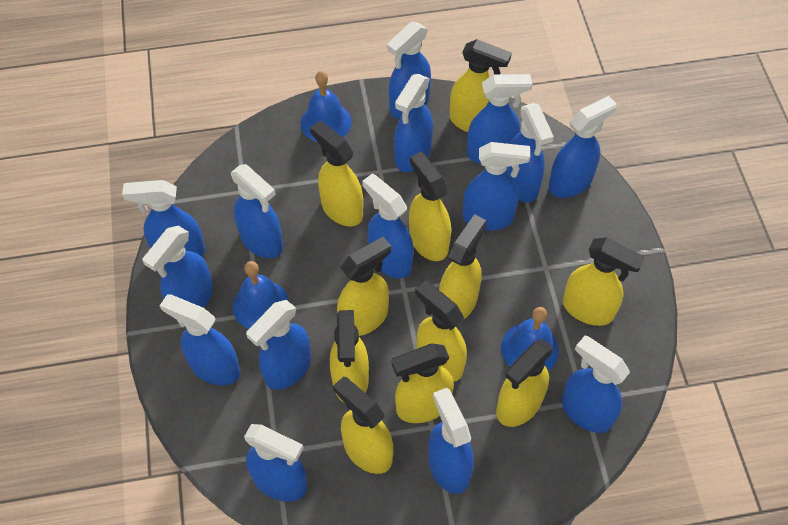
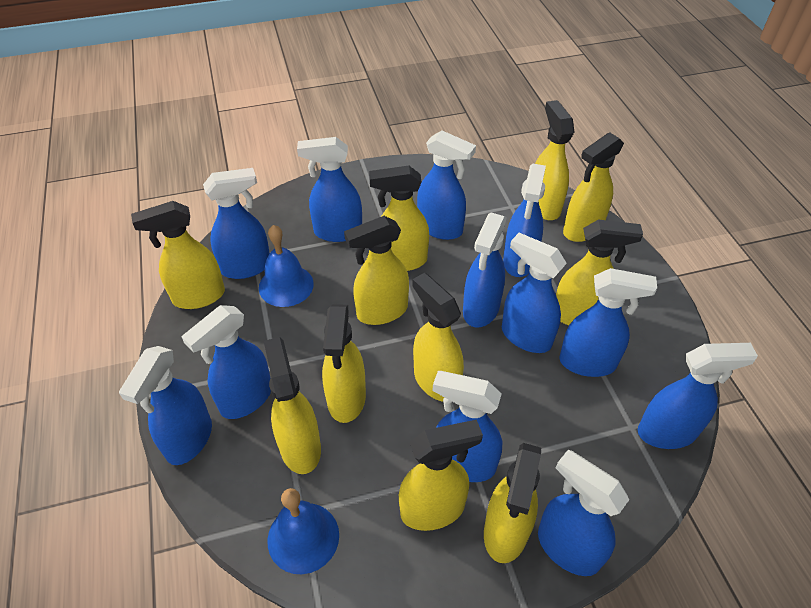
blue bell: 3 -> 2
blue spray bottle: 15 -> 12

